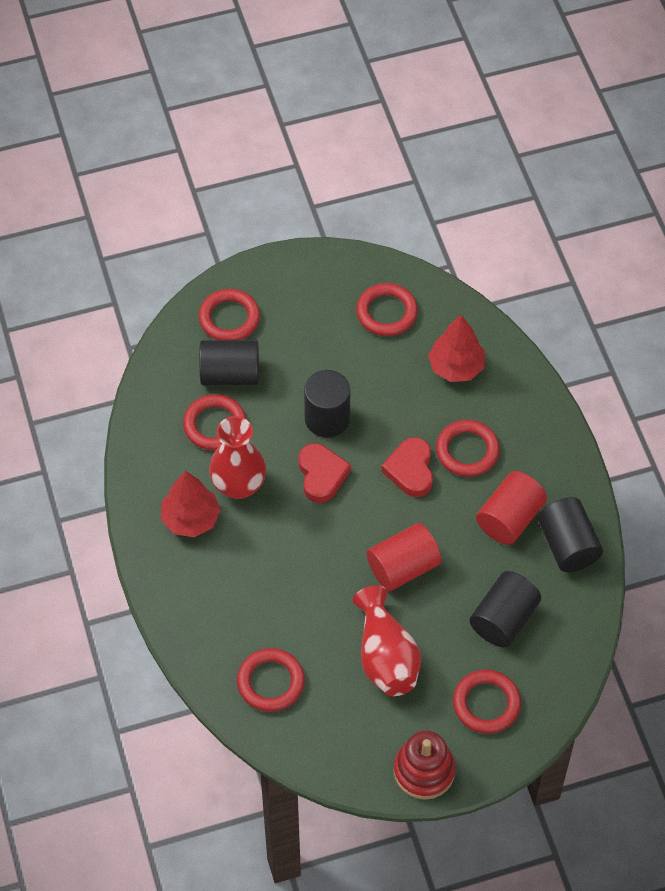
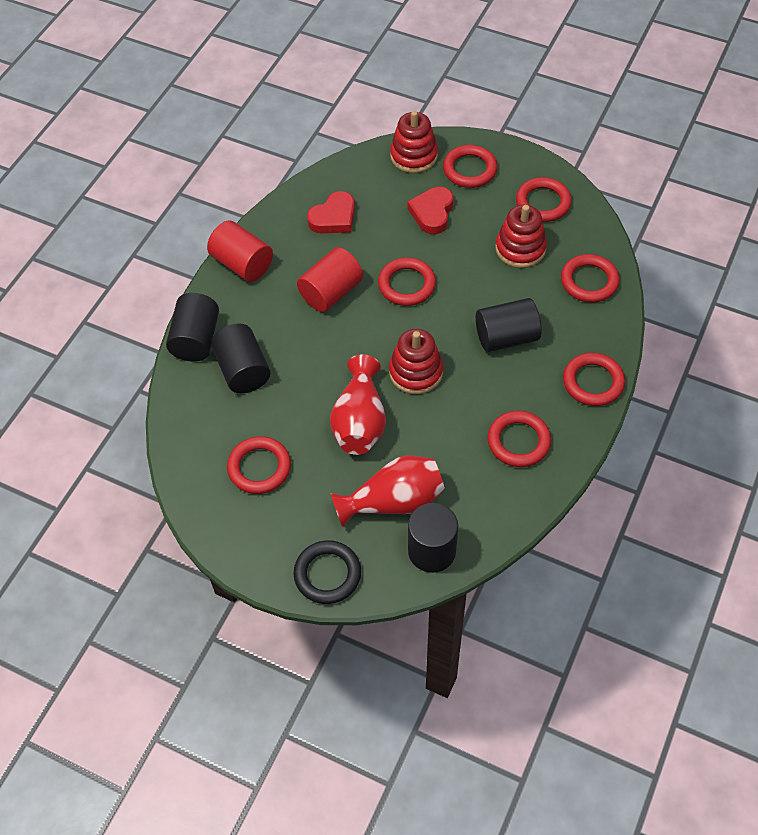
black ring: 0 -> 1
red ring: 6 -> 7
red stacking toy: 1 -> 3
red tree: 2 -> 0

